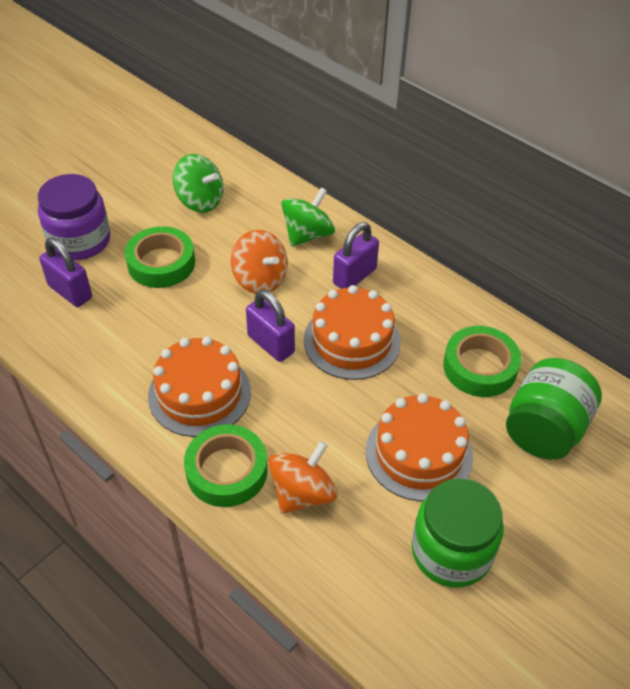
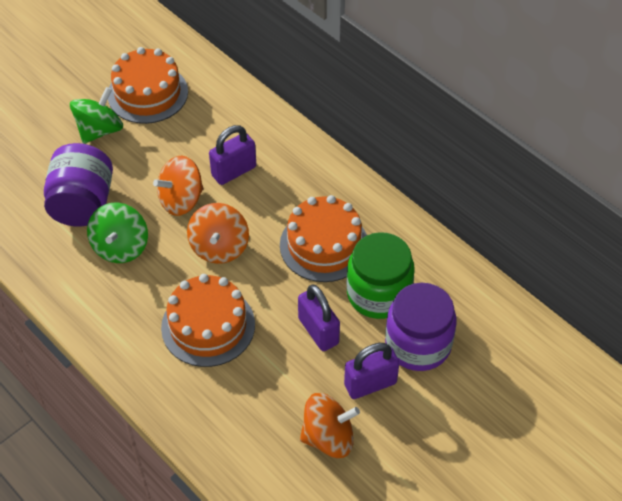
green jar: 2 -> 1
green tape: 3 -> 0
orange spinning top: 2 -> 3
purple jar: 1 -> 2

